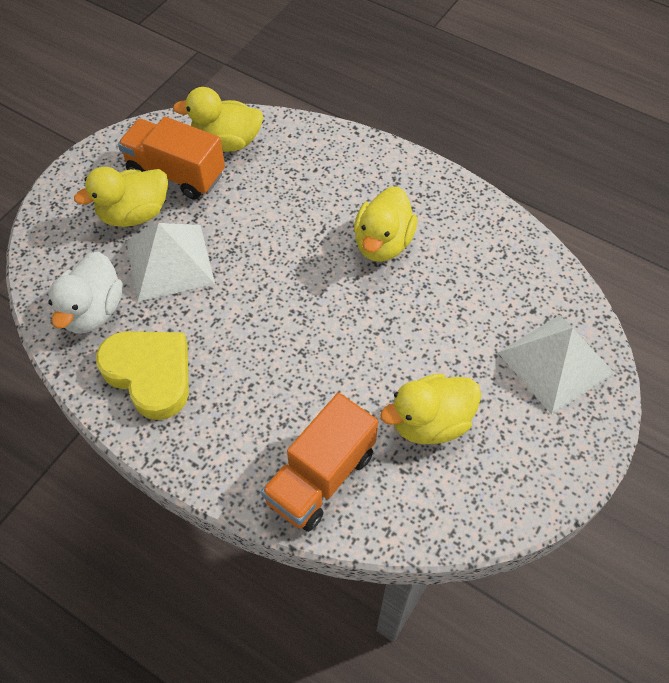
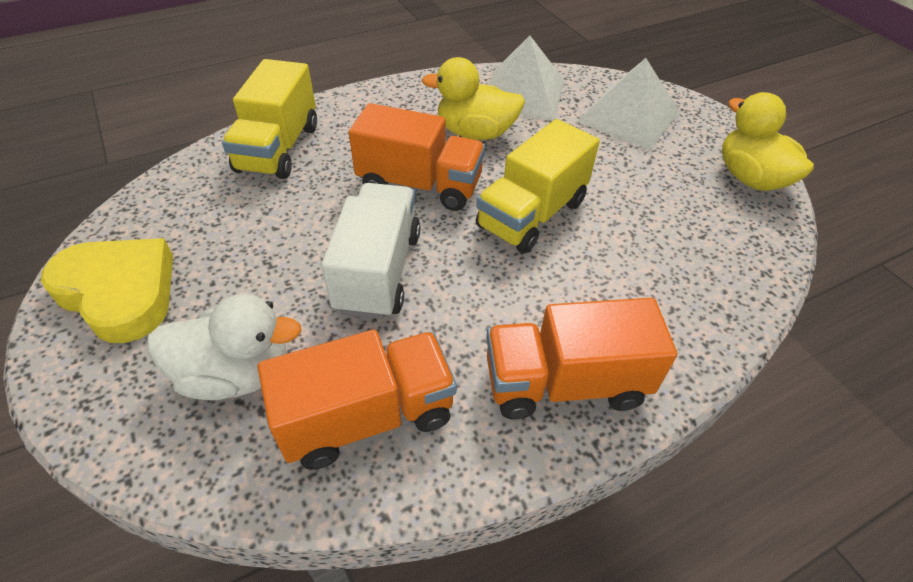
orange truck: 2 -> 3
white truck: 0 -> 1
yellow duck: 4 -> 2
yellow truck: 0 -> 2

